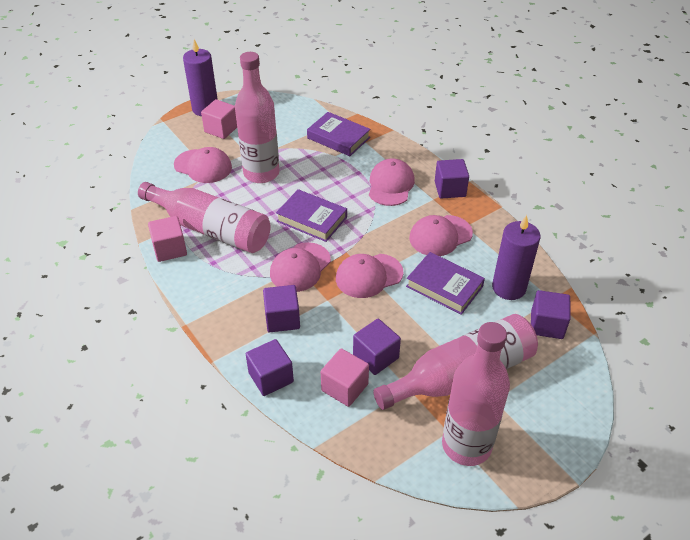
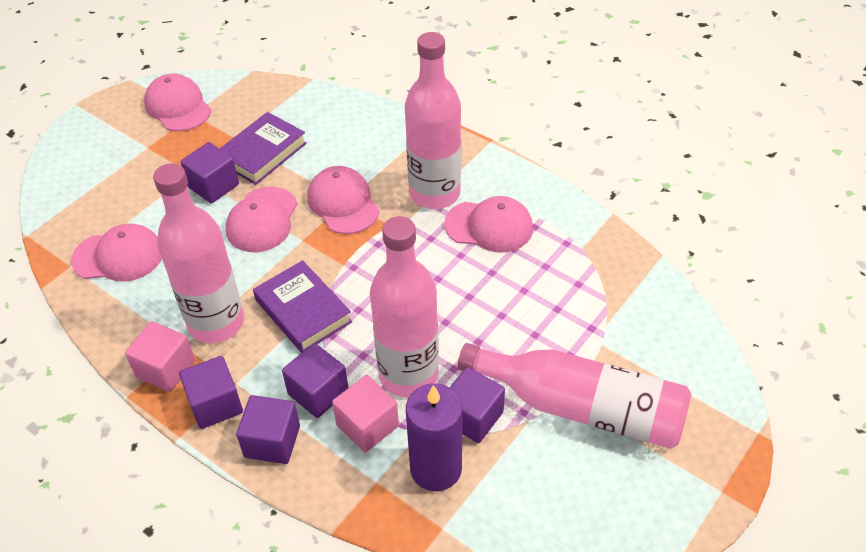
pink cube: 3 -> 2
purple book: 3 -> 2
purple candle: 2 -> 1

